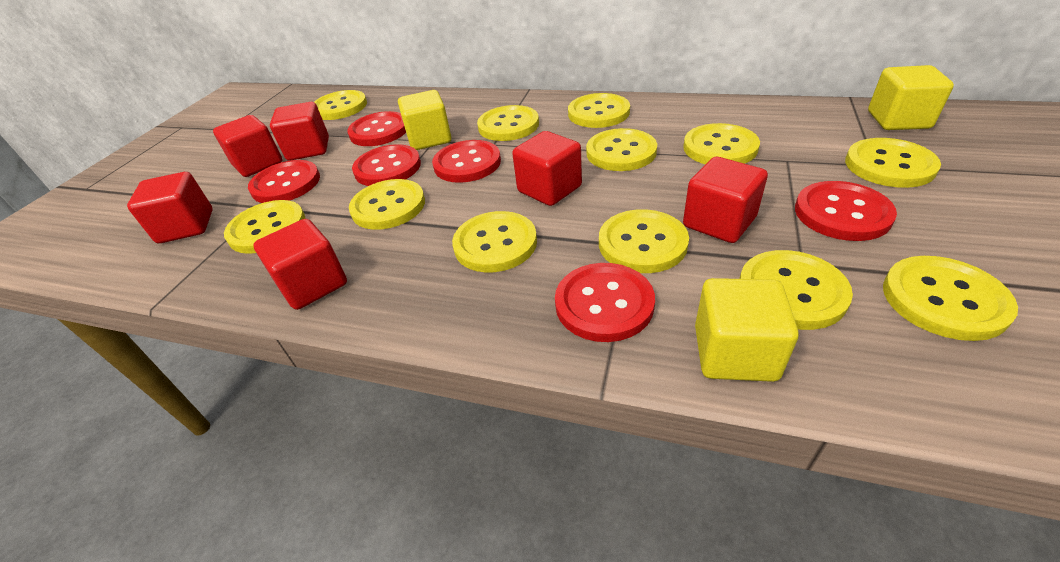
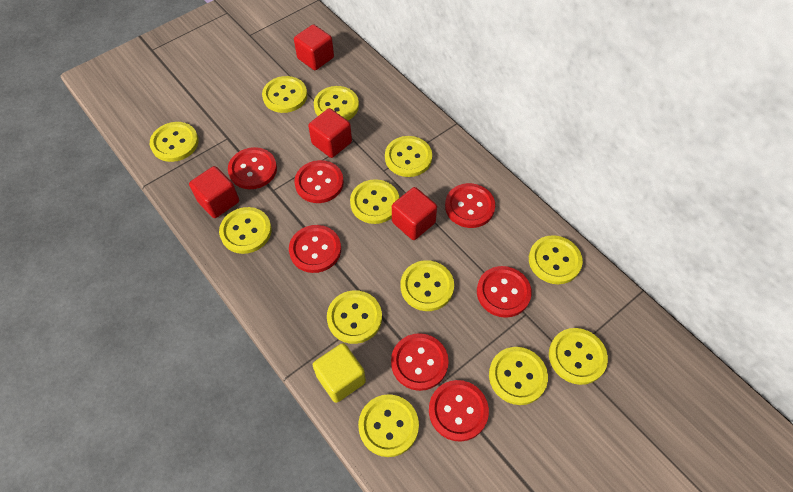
red button: 6 -> 7
red cube: 6 -> 4
yellow cube: 3 -> 1

